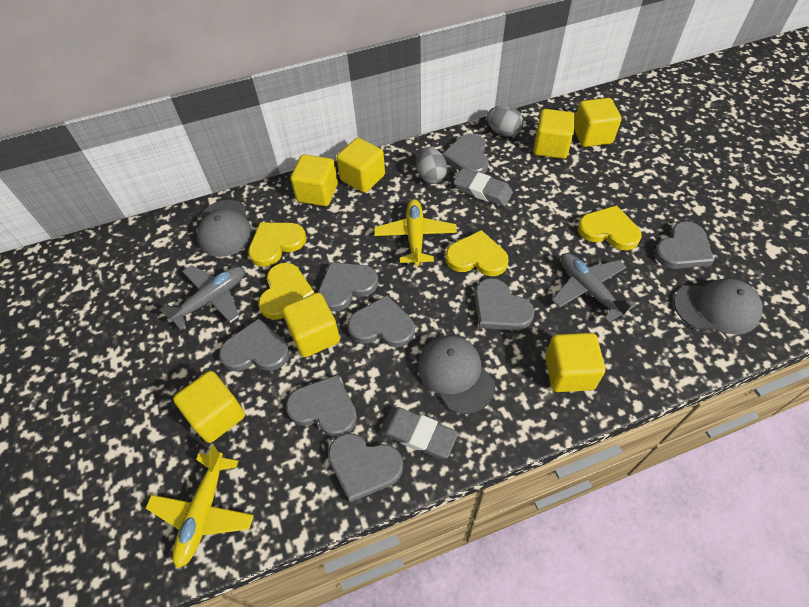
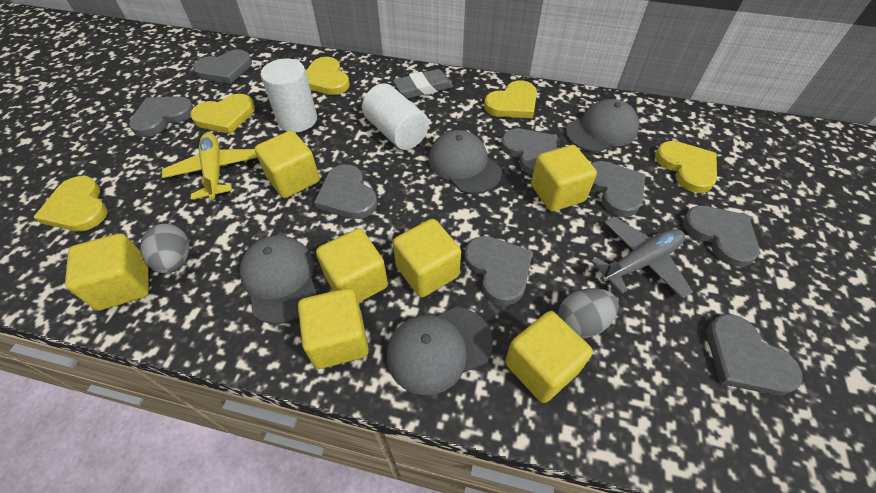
grey cap: 3 -> 4
grey eraser: 2 -> 1
grey plane: 2 -> 1
white cylinder: 0 -> 2
yellow heart: 4 -> 5
yellow plane: 2 -> 1

